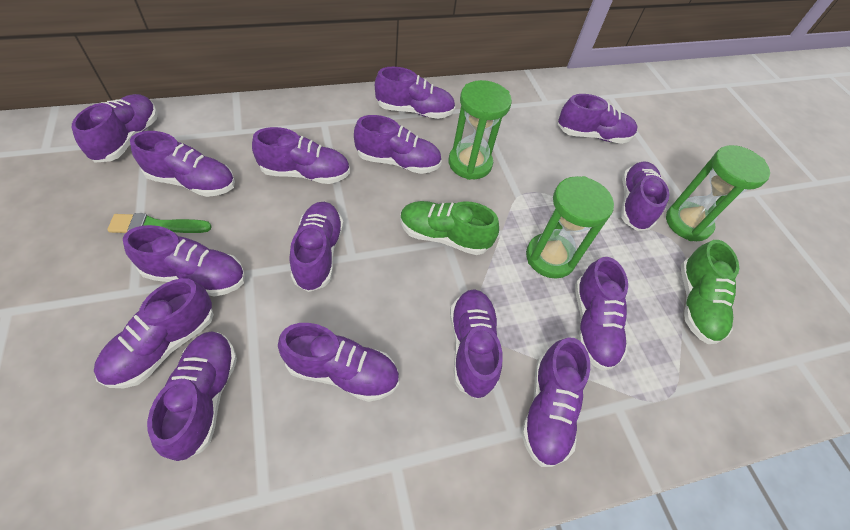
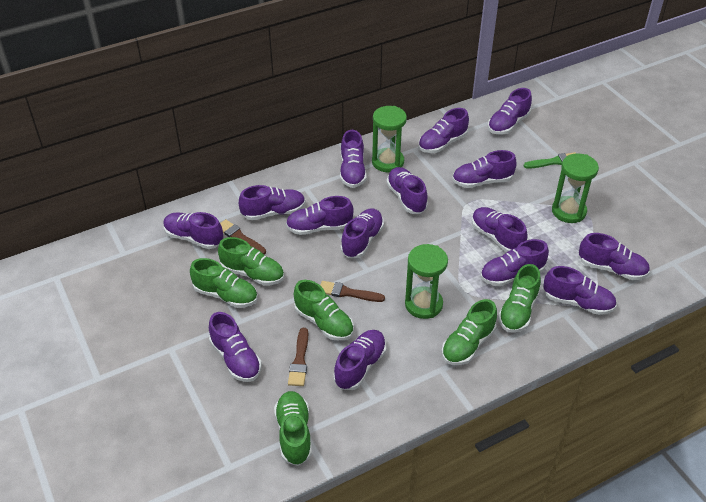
brown brush: 0 -> 3
green shoe: 2 -> 6

